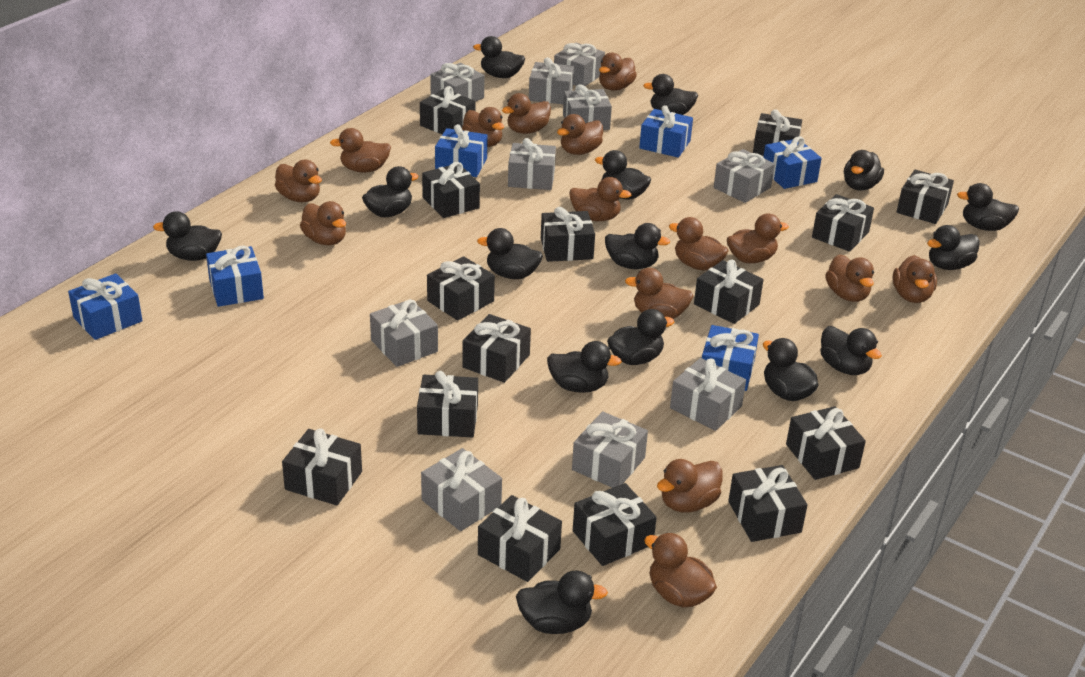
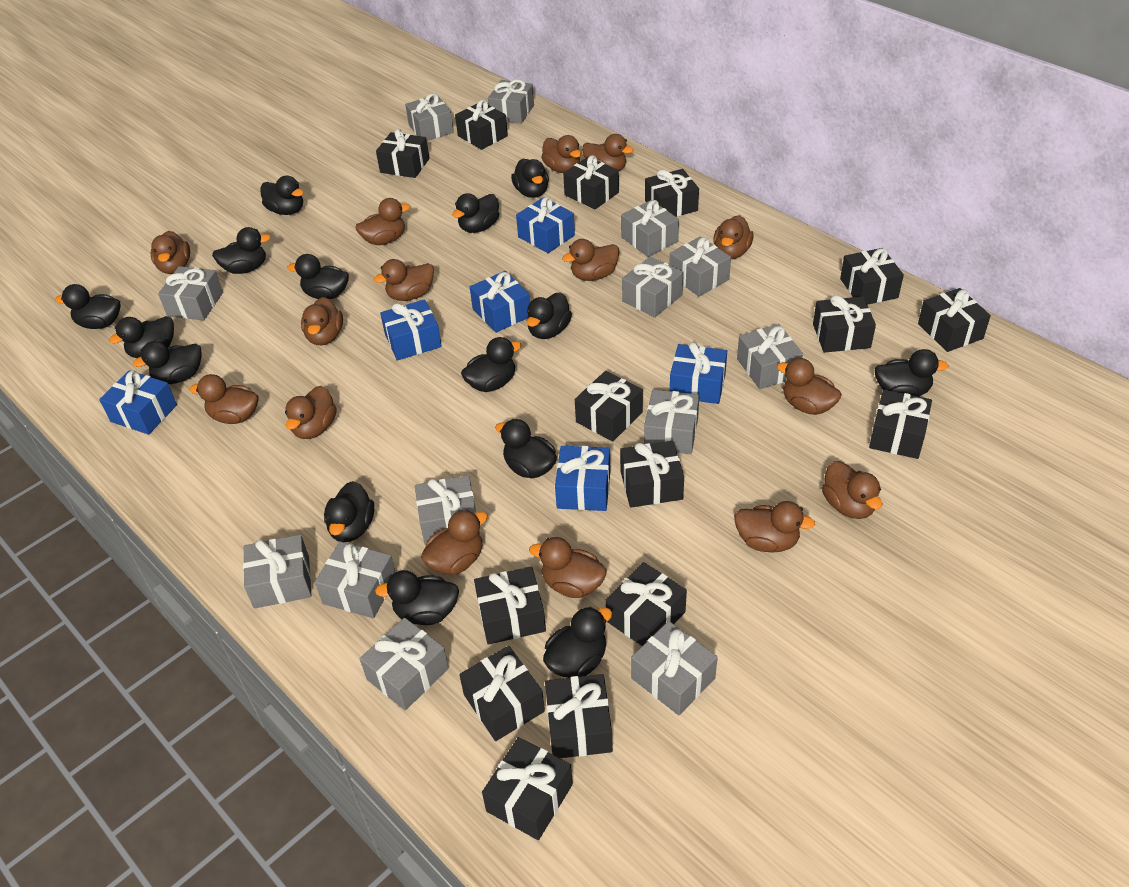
grey gift: 10 -> 13

